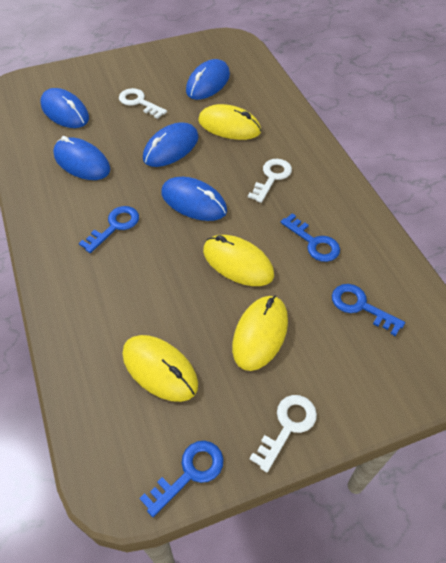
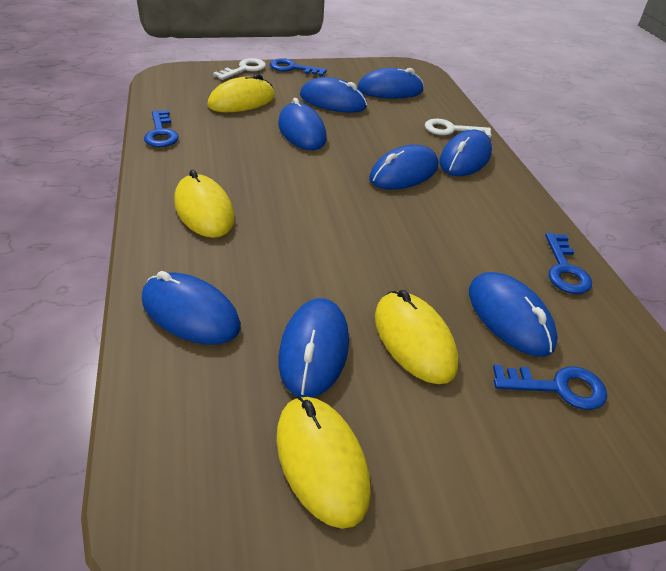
blue mouse: 5 -> 8
white key: 3 -> 2

